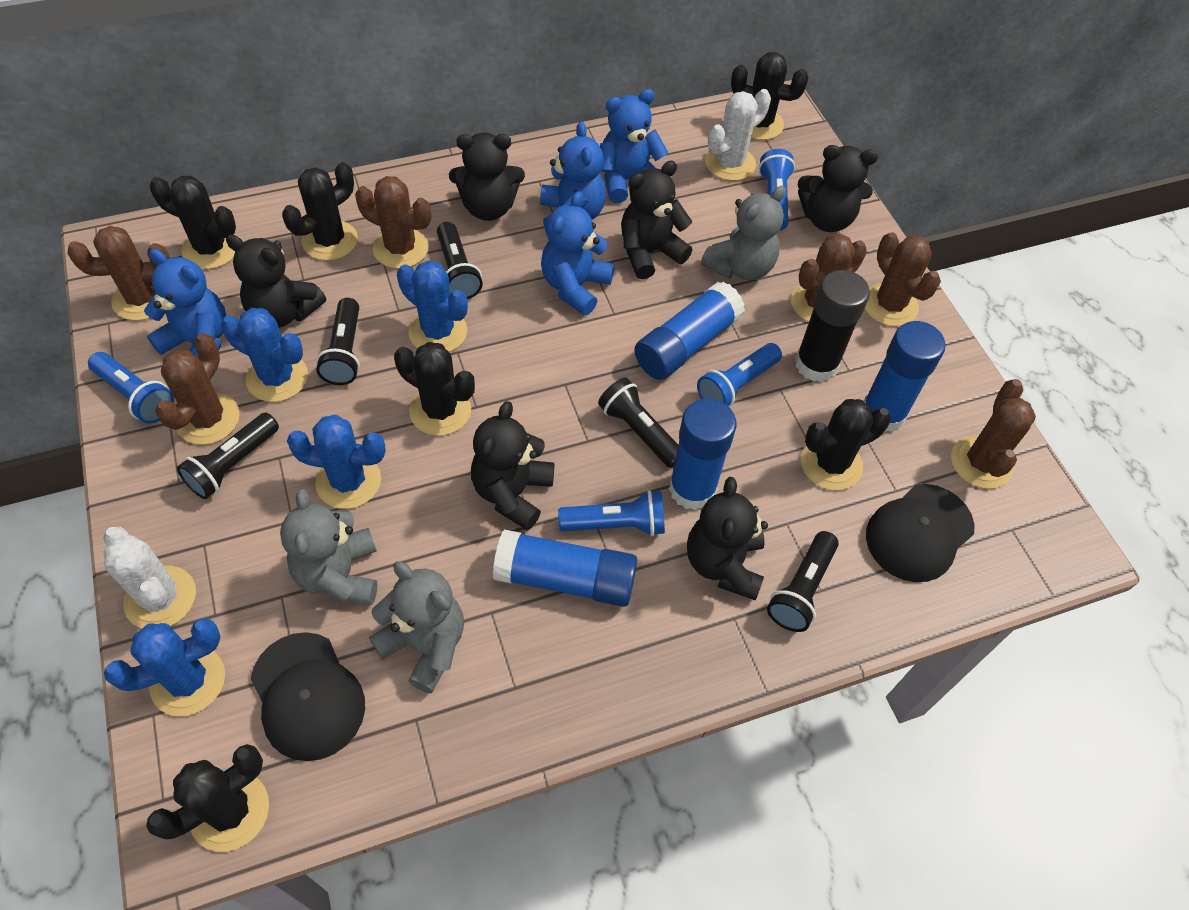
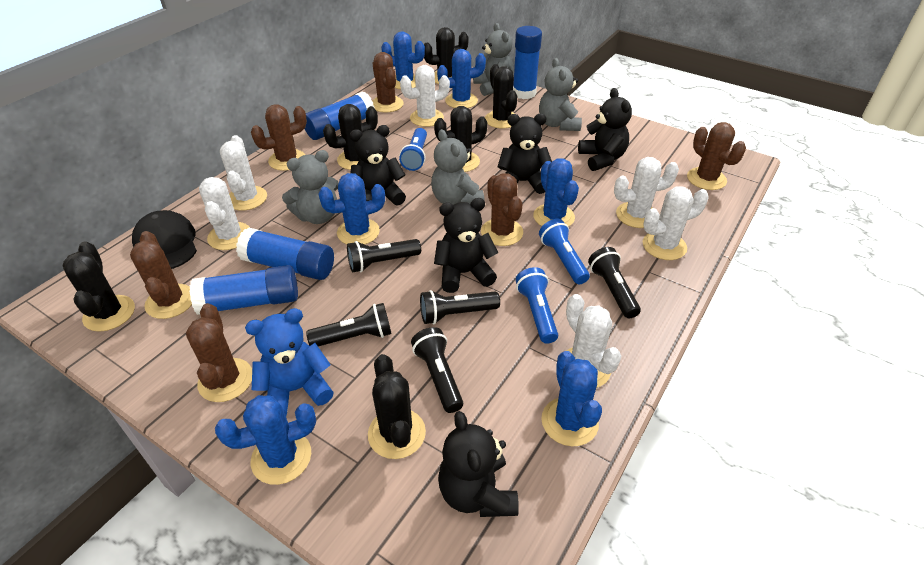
black cap: 2 -> 1
black glue stick: 1 -> 0
black teddy bear: 6 -> 5
blue cactus: 4 -> 6
blue flashlight: 4 -> 3
blue teddy bear: 4 -> 1
grey teddy bear: 3 -> 4
white cactus: 2 -> 6

